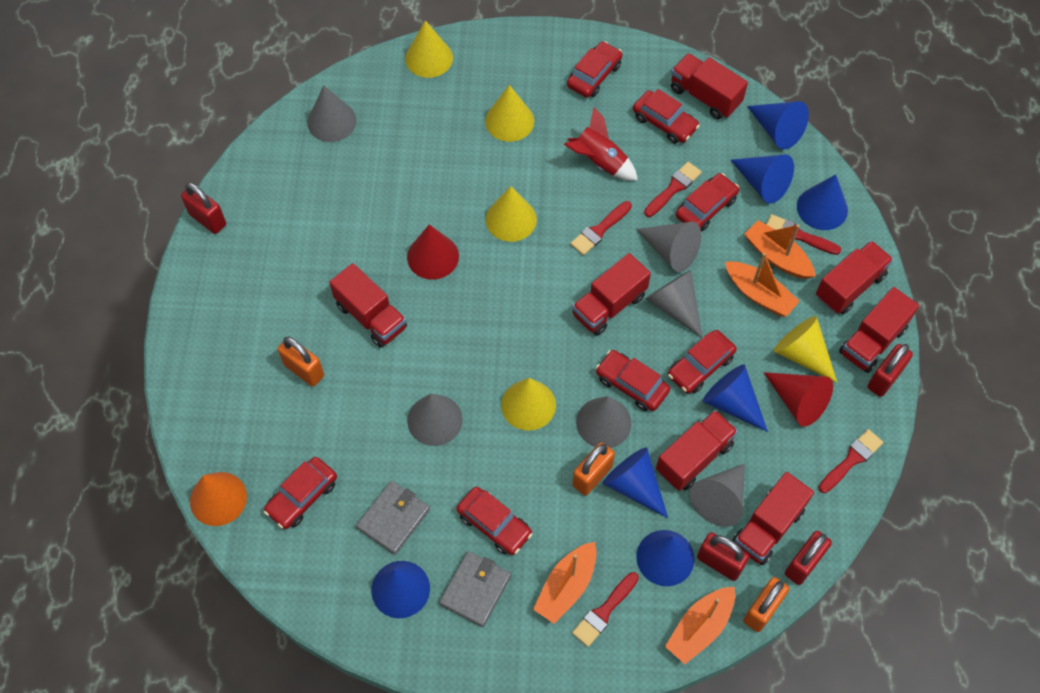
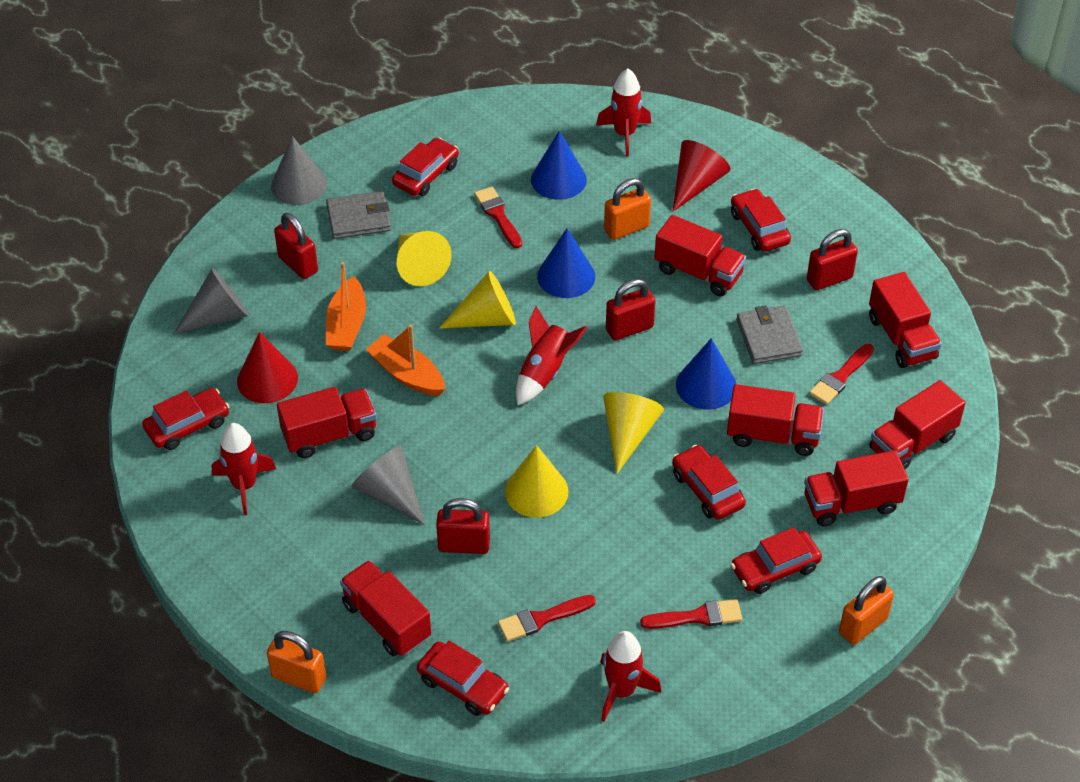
blue cone: 7 -> 3
grey cone: 6 -> 3
orange boat: 4 -> 2
orange cone: 1 -> 0
red brush: 5 -> 4
red car: 7 -> 6
red rocket: 1 -> 4
yellow cone: 5 -> 4

